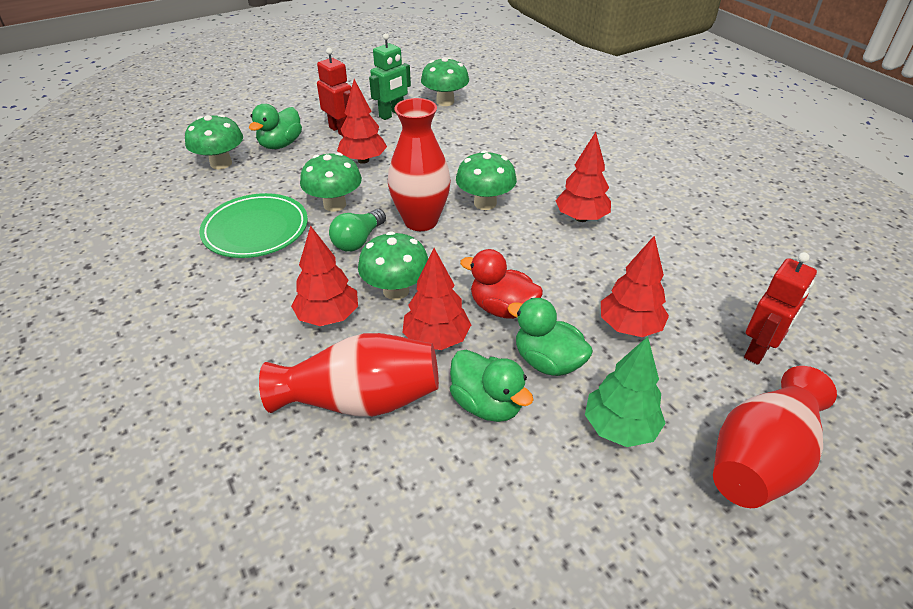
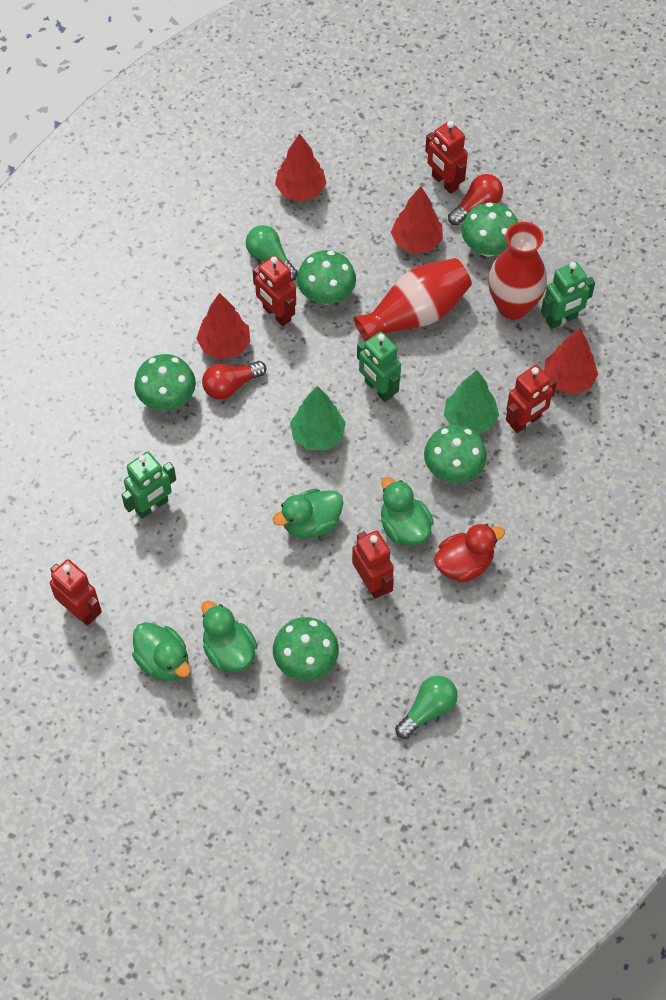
green duck: 3 -> 4
green light bulb: 1 -> 2
green plate: 1 -> 0
green robot: 1 -> 3
green tree: 1 -> 2
red light bulb: 0 -> 2
red robot: 2 -> 5
red tree: 5 -> 4
red vase: 3 -> 2

